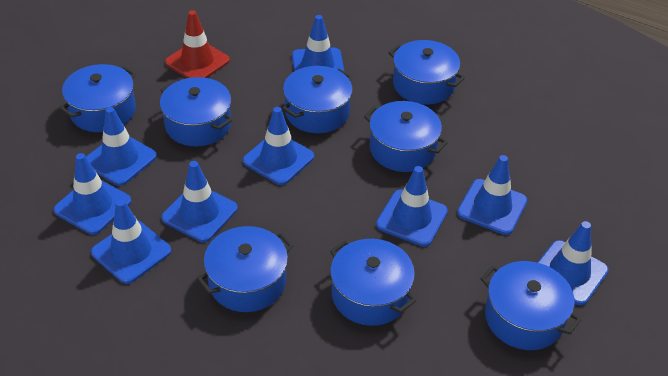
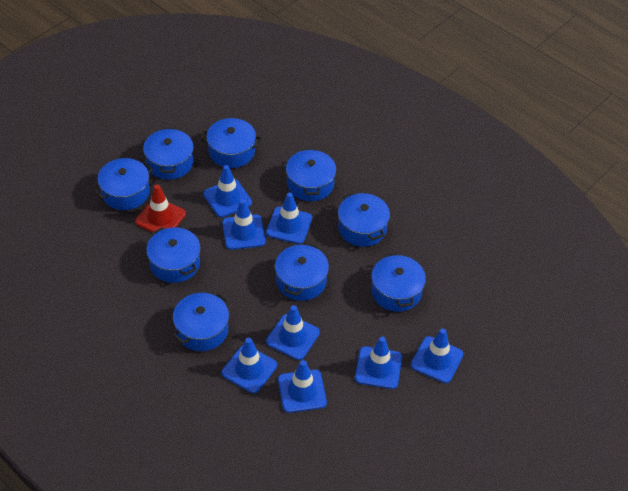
blue pot: 8 -> 9
blue traffic cone: 9 -> 8

